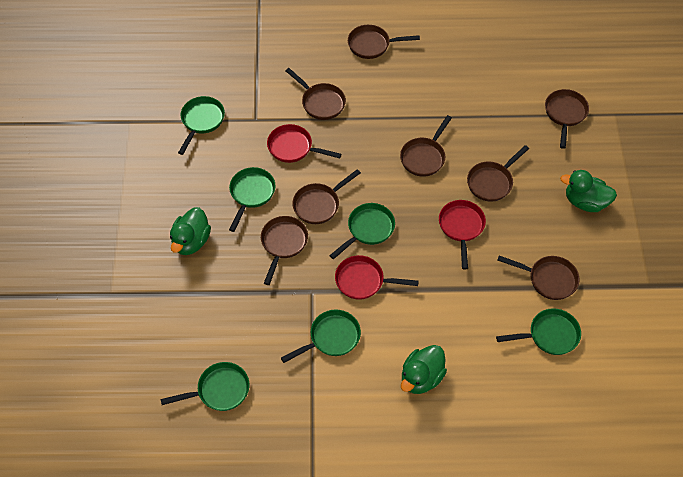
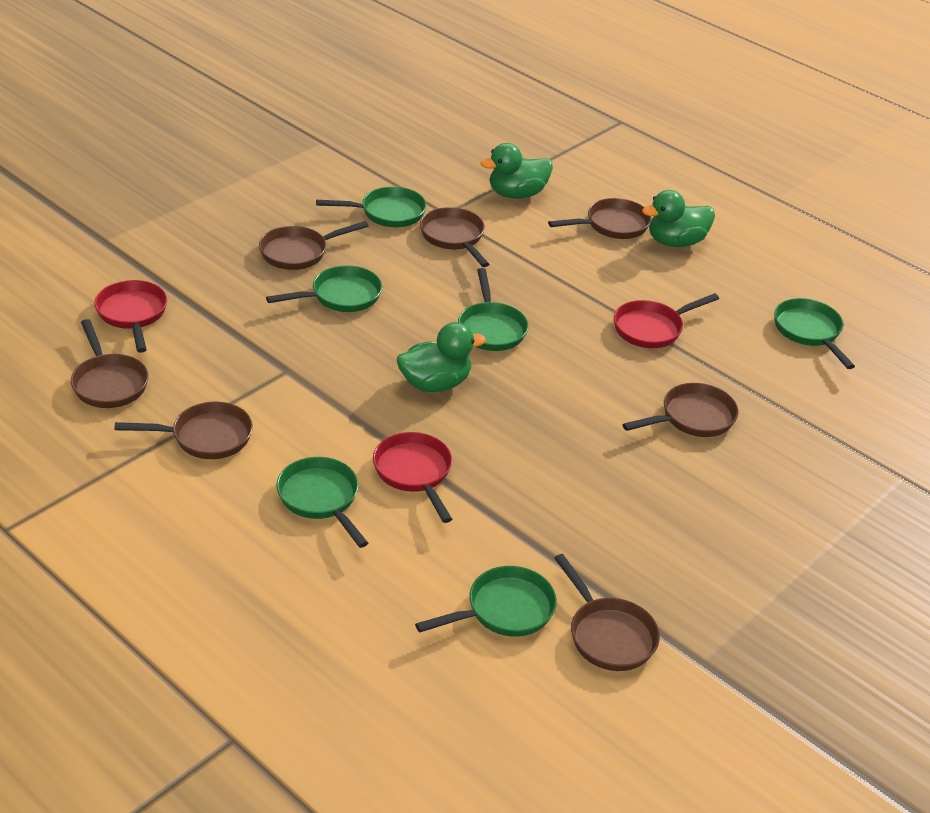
brown pan: 8 -> 7

